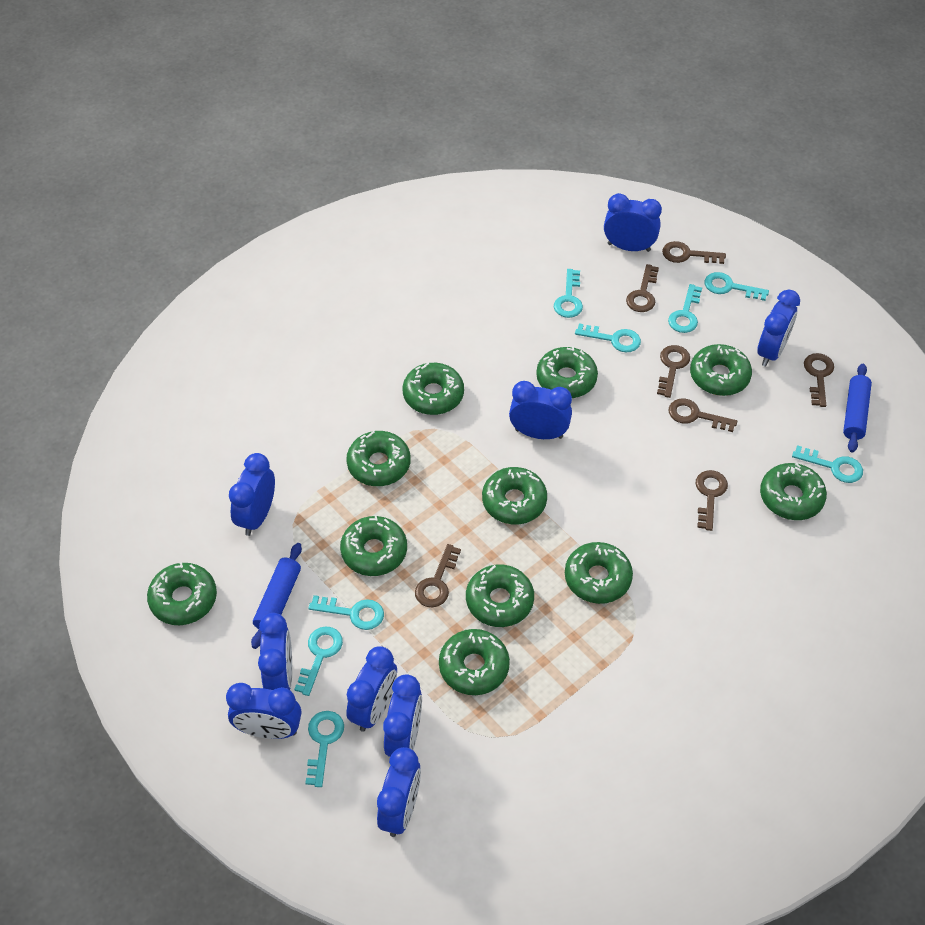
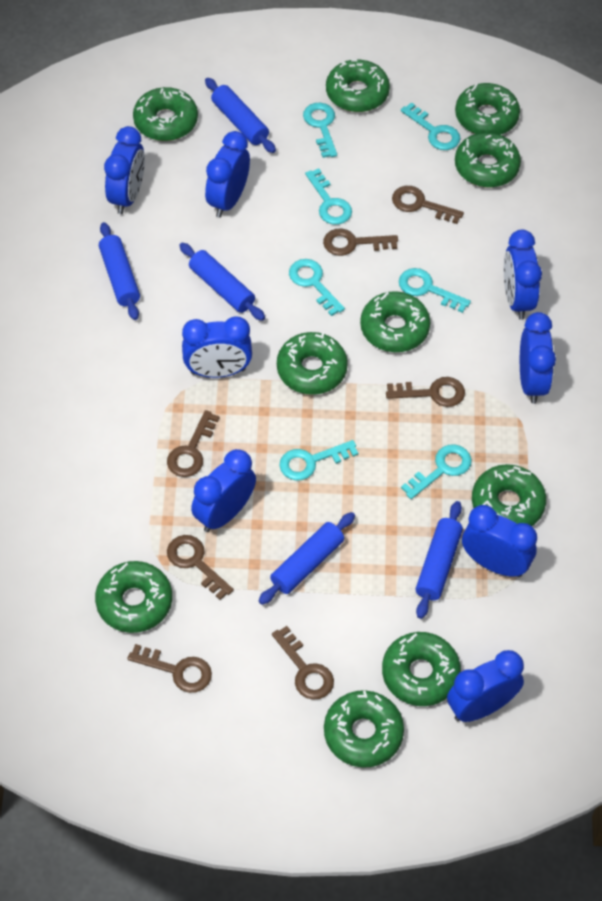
blue clock: 9 -> 8
blue rolling pin: 2 -> 5
green donut: 11 -> 10
turquoise key: 8 -> 7

